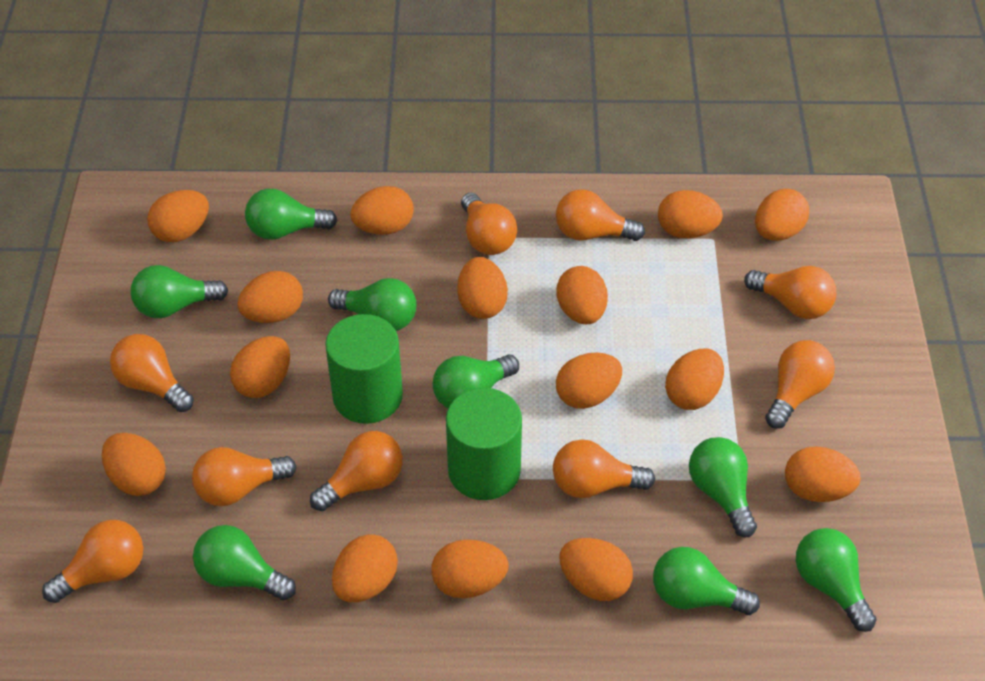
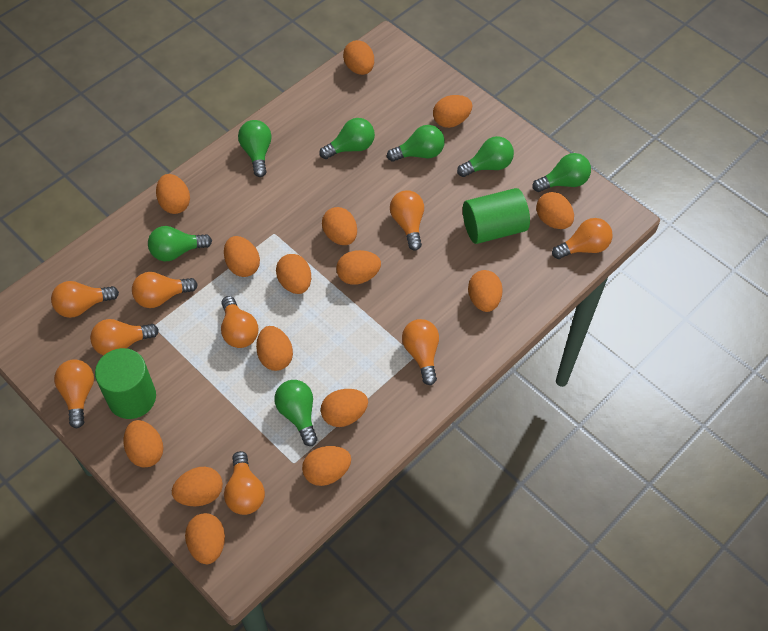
green light bulb: 8 -> 7

